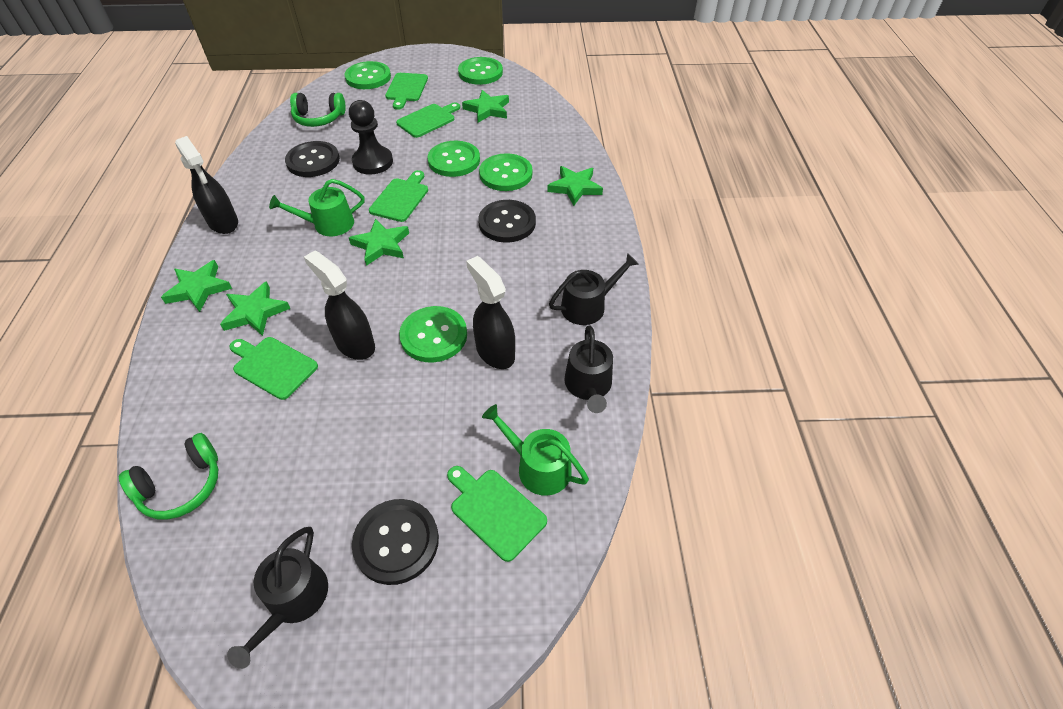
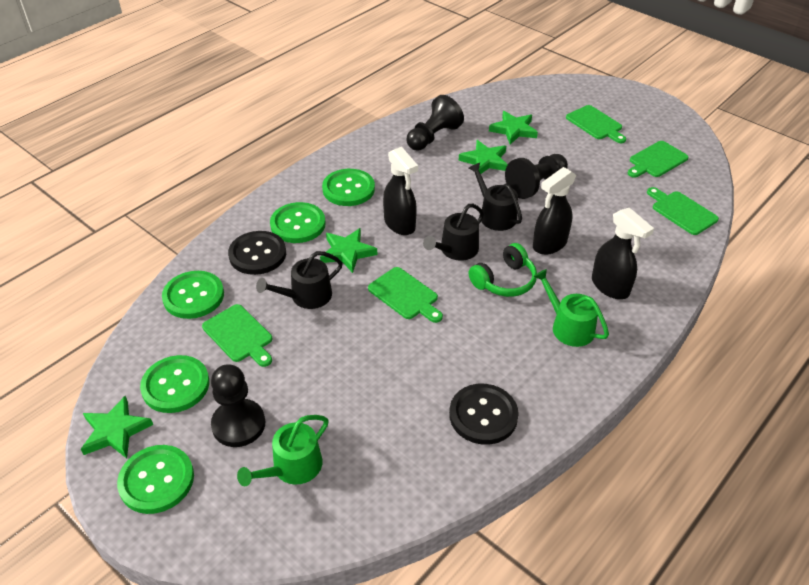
black button: 3 -> 2
black pawn: 1 -> 3
green headphones: 2 -> 1
green star: 5 -> 4

